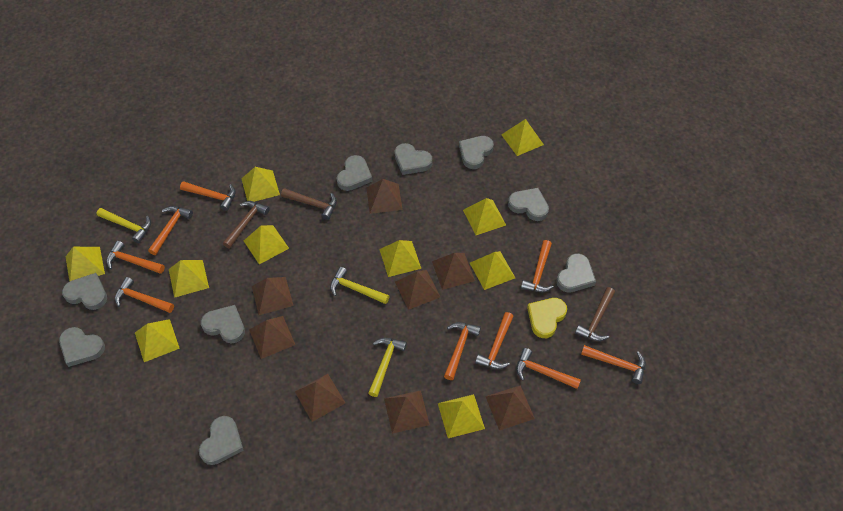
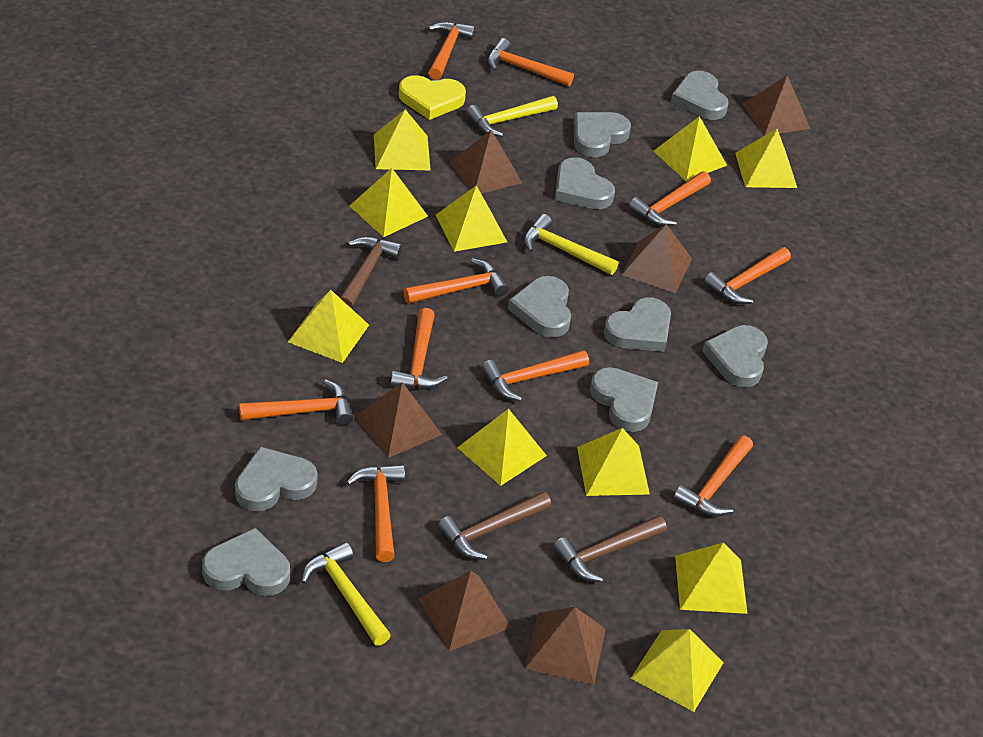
brown pyramid: 8 -> 6
orange hammer: 9 -> 10

